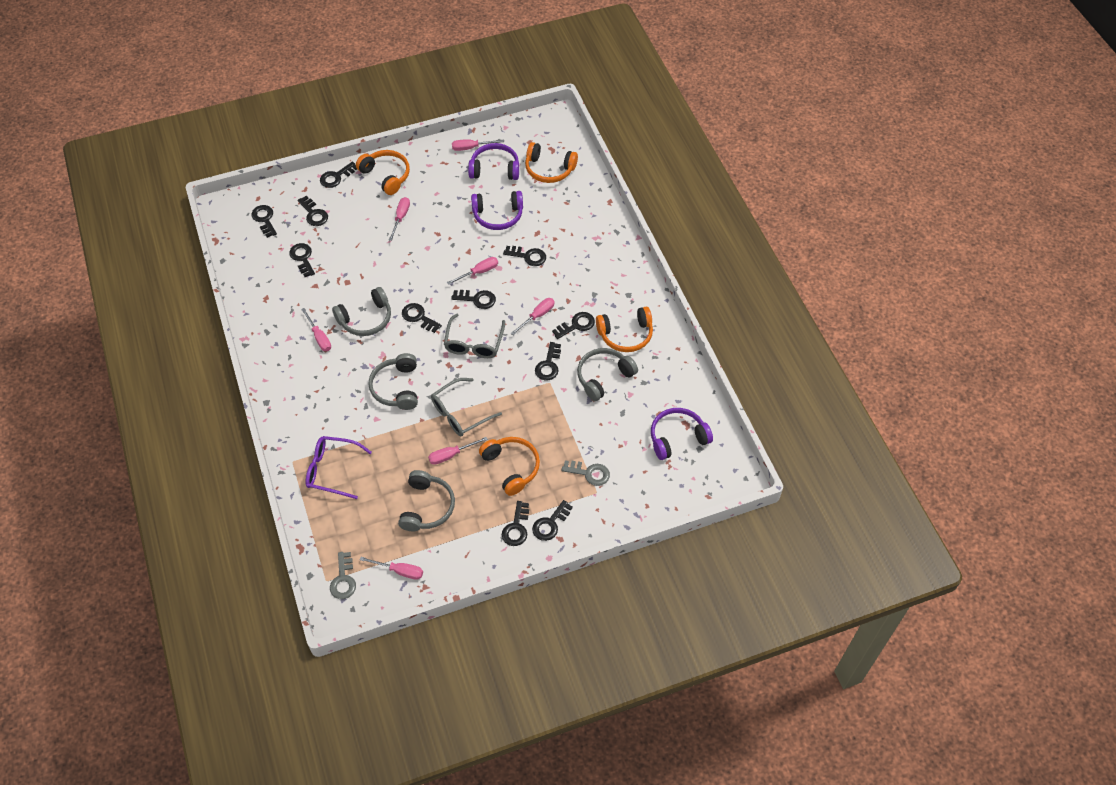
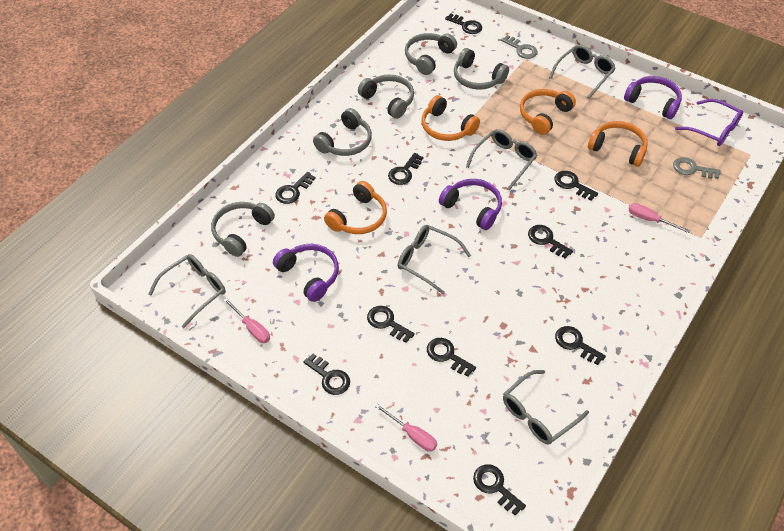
black key: 11 -> 10
grey glasses: 2 -> 5
grey headphones: 4 -> 5
pink screwdriver: 7 -> 3

